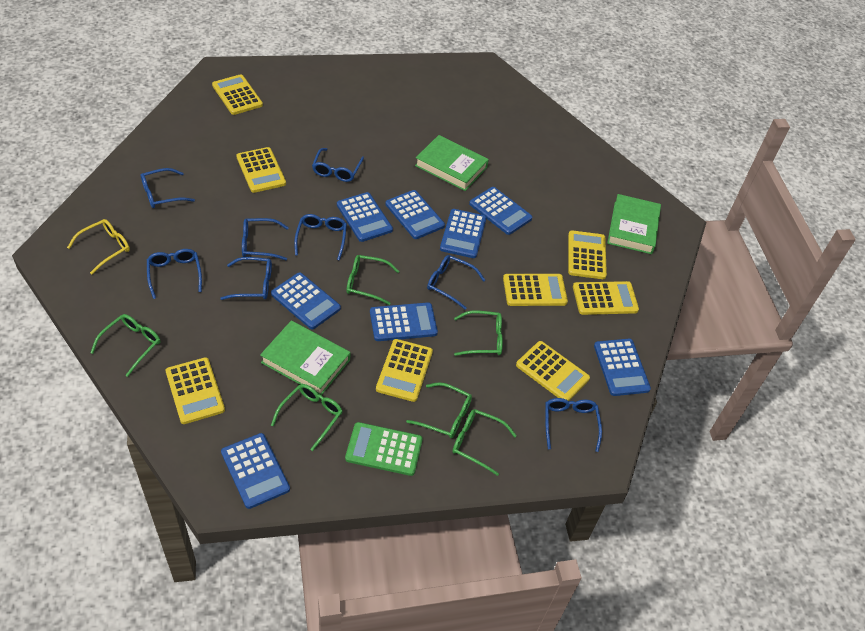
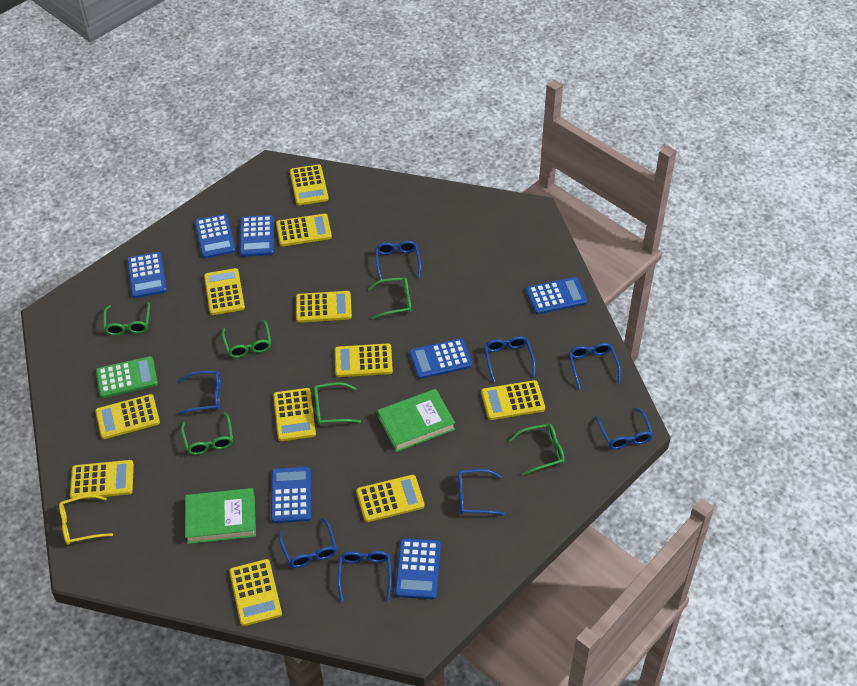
blue calculator: 8 -> 7
green book: 3 -> 2
yellow calculator: 8 -> 11

